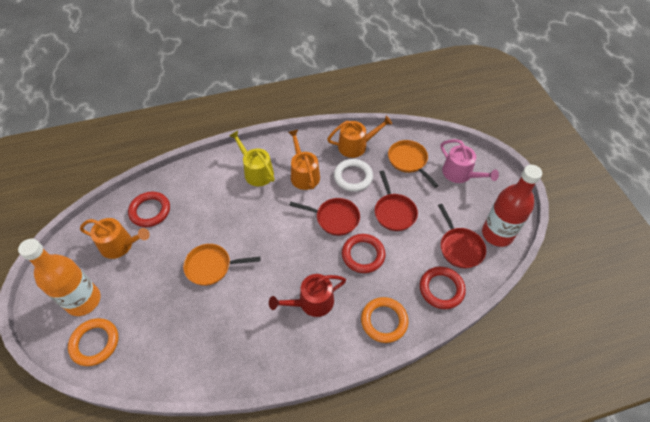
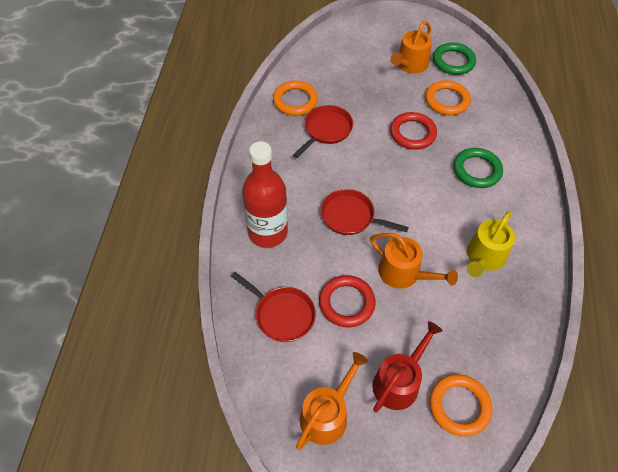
green ring: 0 -> 2
orange bottle: 1 -> 0
orange pan: 2 -> 0
orange ring: 2 -> 3
pink watering can: 1 -> 0
red ring: 3 -> 2
white ring: 1 -> 0

